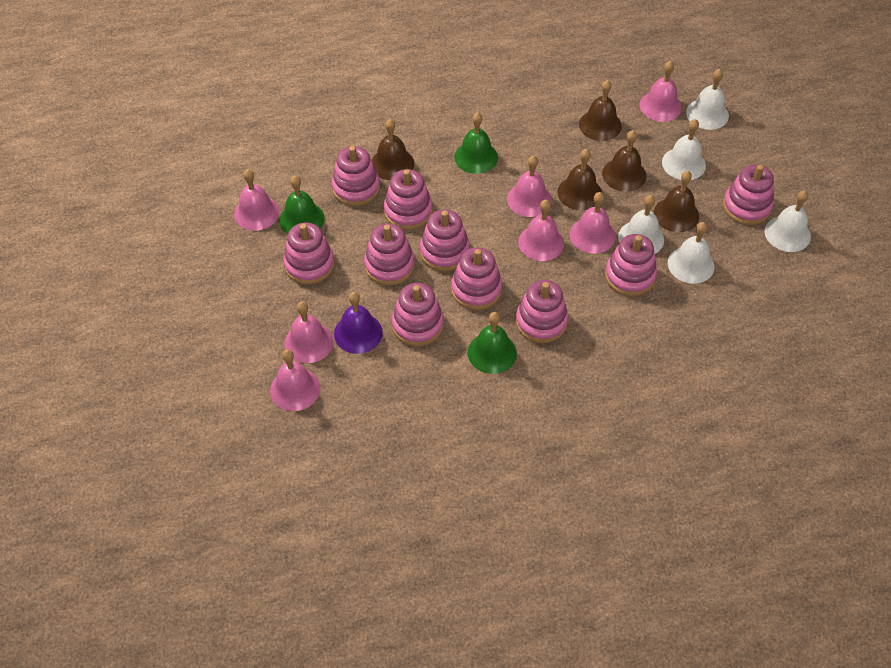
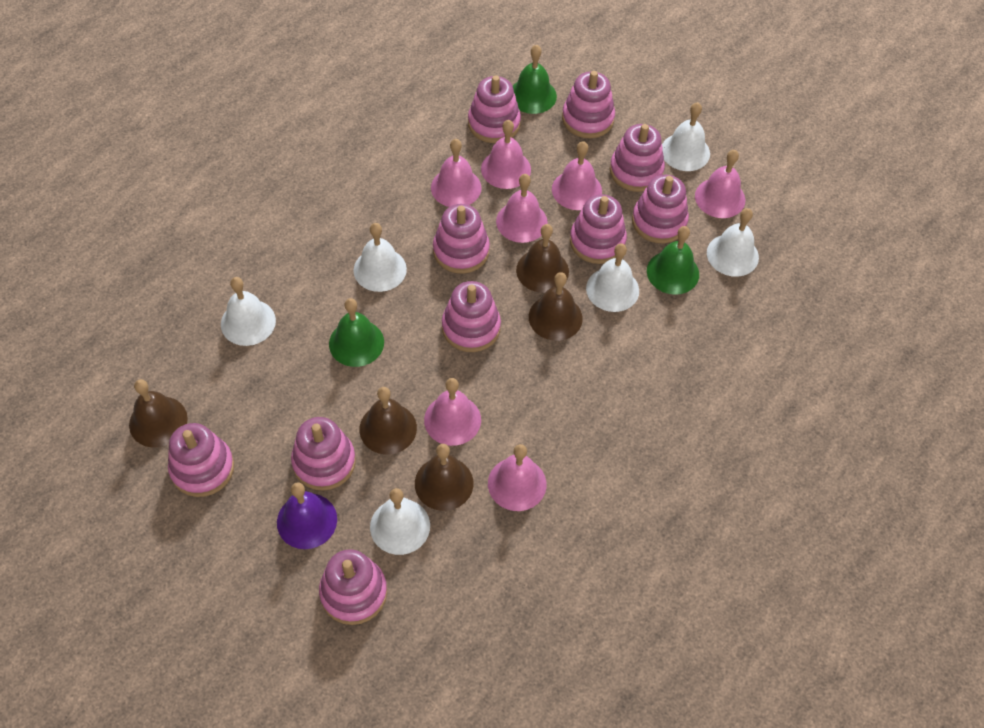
white bell: 5 -> 6

